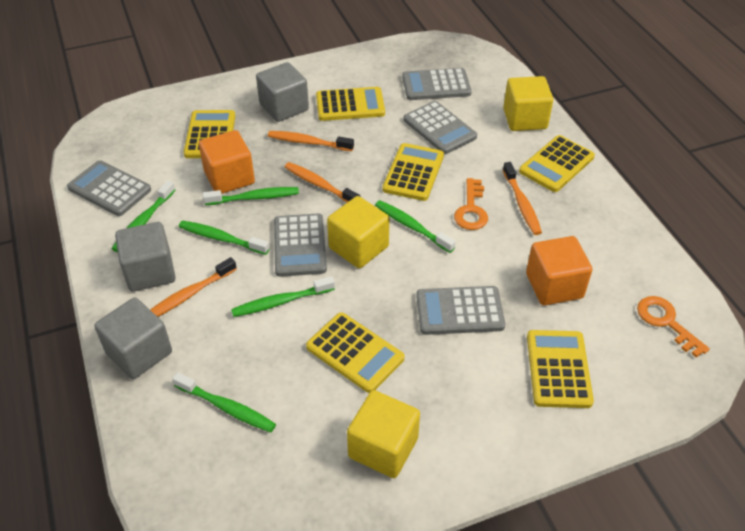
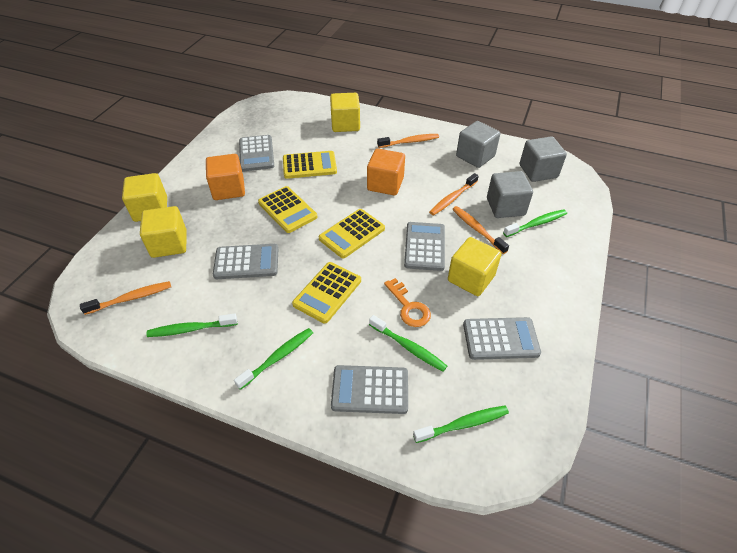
green toothbrush: 6 -> 5
orange key: 2 -> 1
yellow calculator: 6 -> 4
yellow cube: 3 -> 4

